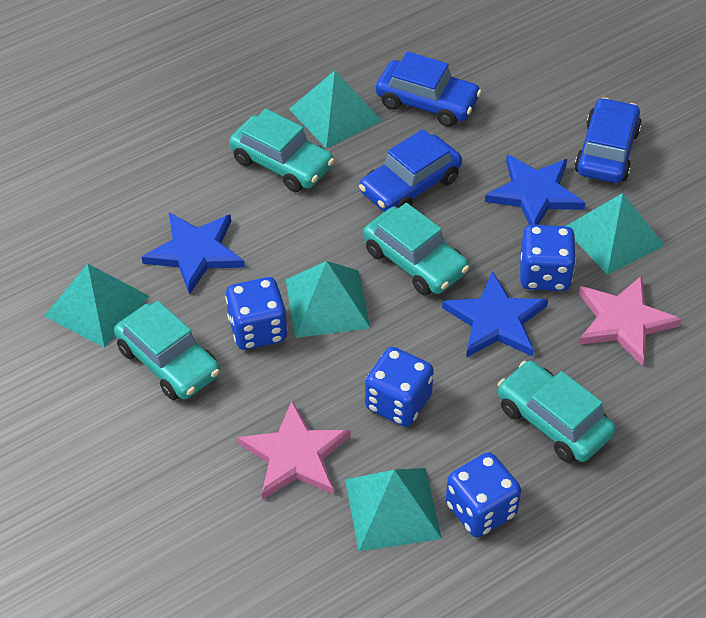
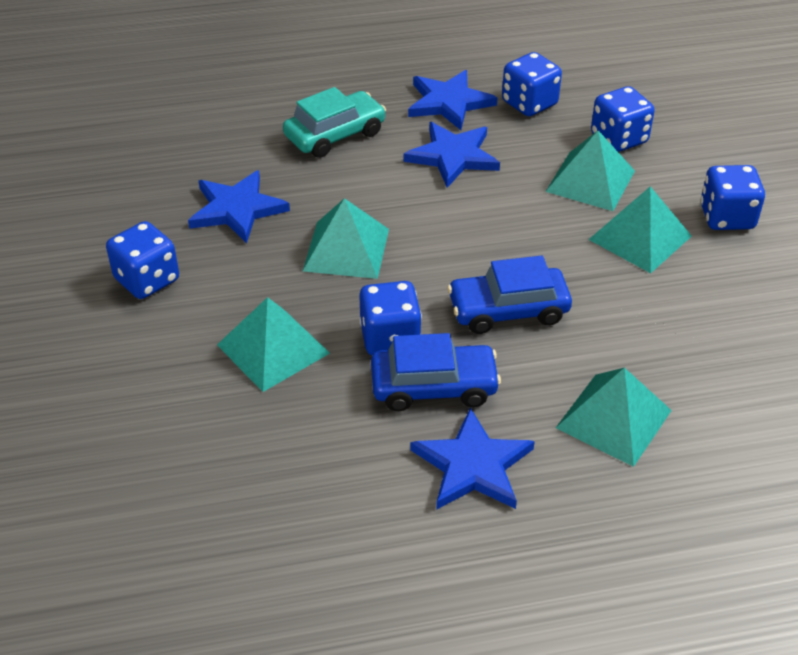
blue car: 3 -> 2
blue dice: 4 -> 5
blue star: 3 -> 4
pink star: 2 -> 0
turquoise car: 4 -> 1

